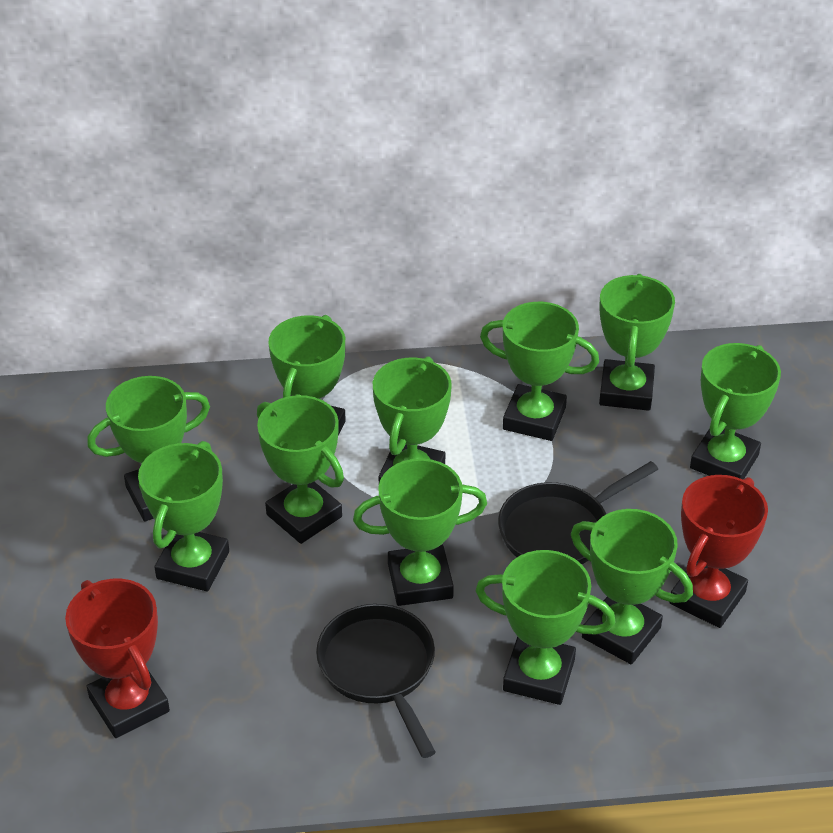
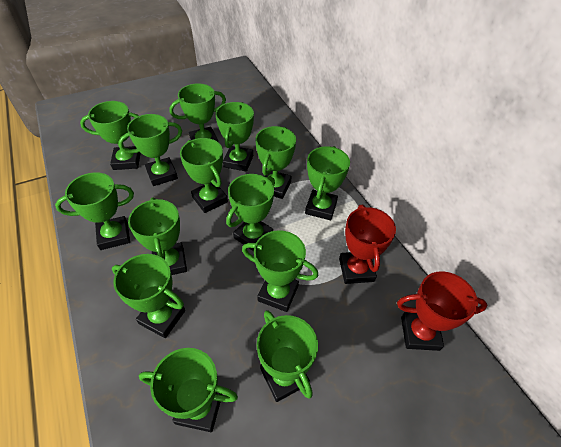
black pan: 2 -> 0
green trophy: 11 -> 14

